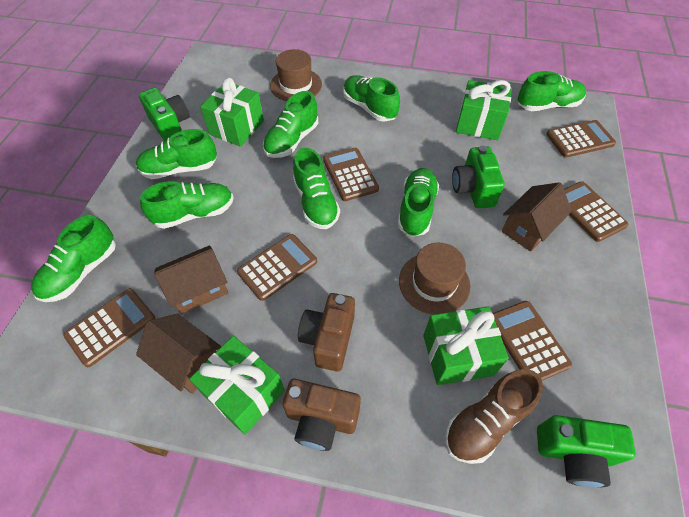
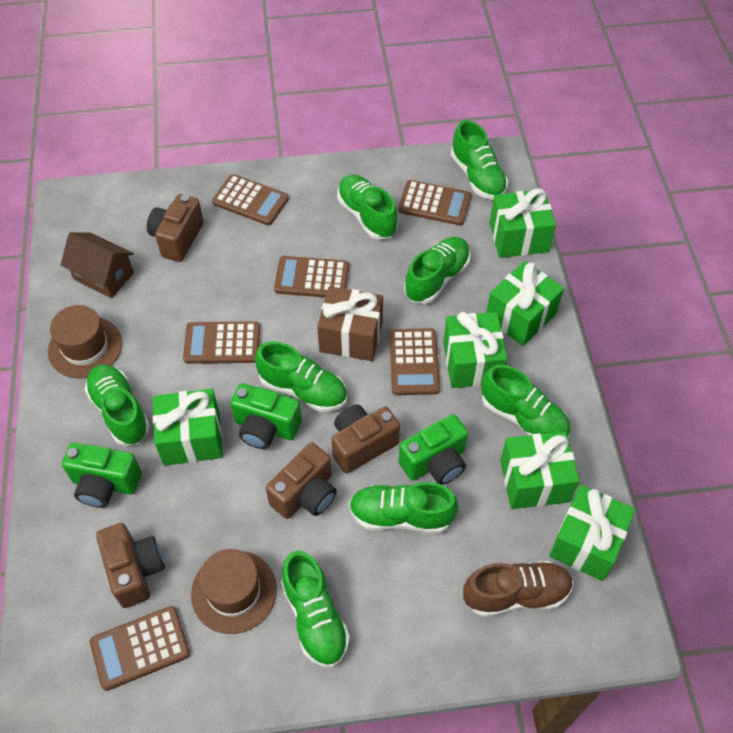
brown camera: 2 -> 4
brown gift: 0 -> 1
brown house: 3 -> 1
green gift: 4 -> 6

